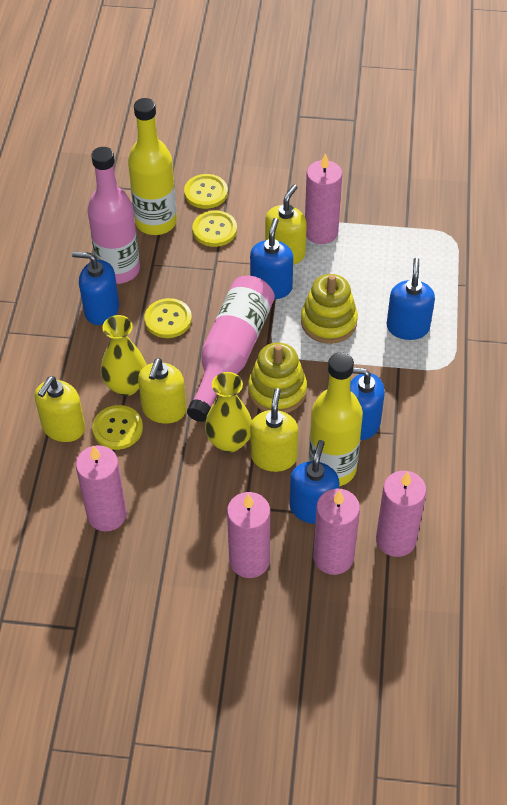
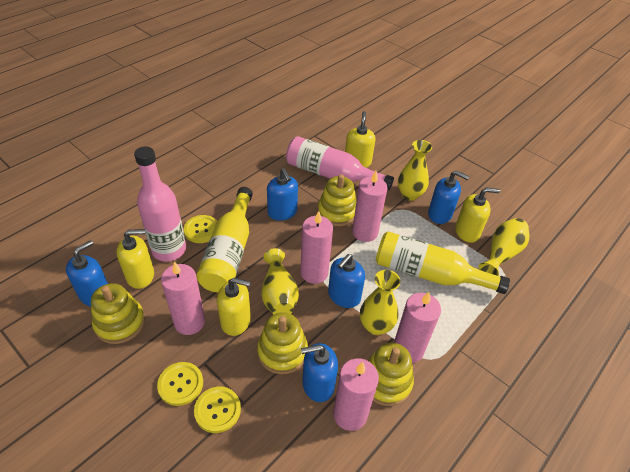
yellow button: 4 -> 3
yellow stacking toy: 2 -> 4
yellow vase: 2 -> 4

